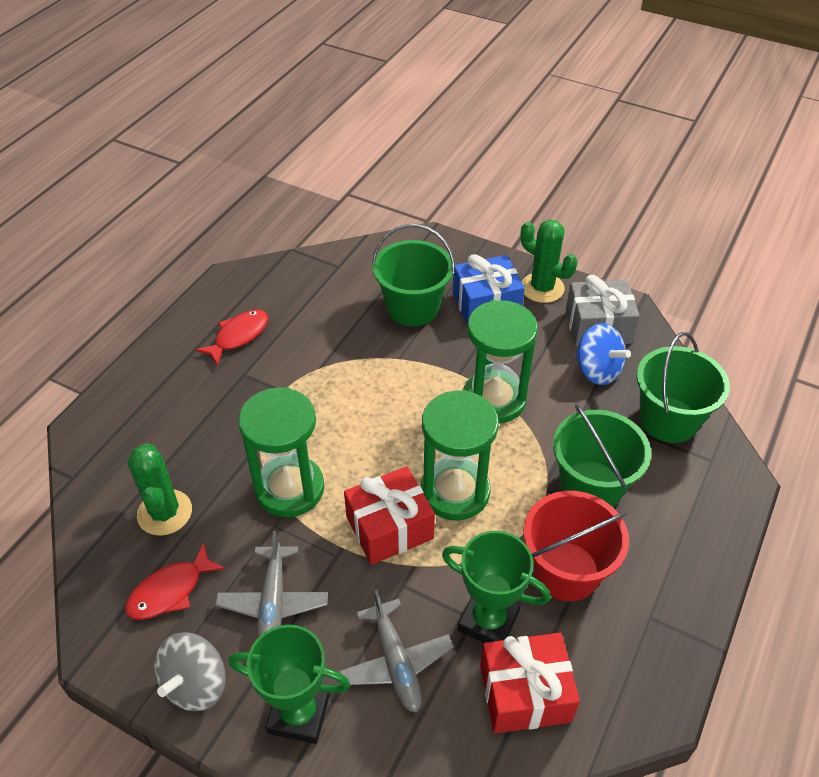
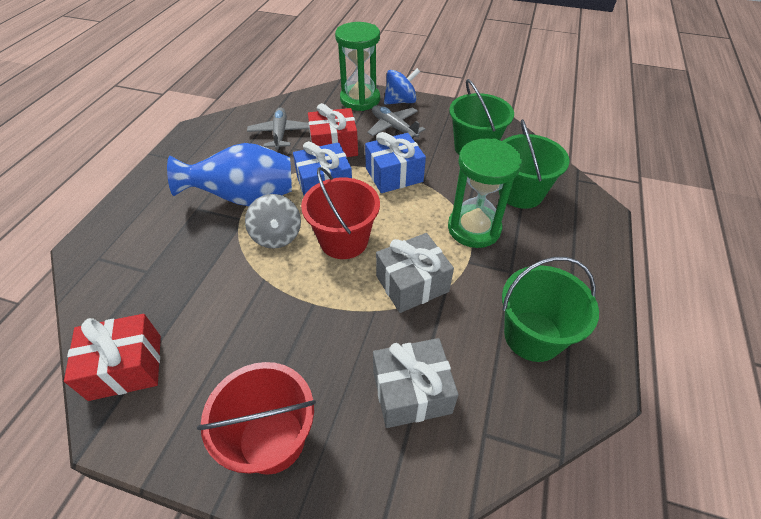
blue gift: 1 -> 2
blue vase: 0 -> 1
green cactus: 2 -> 0
green hourglass: 3 -> 2
green trophy: 2 -> 0
grey gift: 1 -> 2
red bucket: 1 -> 2
red fish: 2 -> 0

